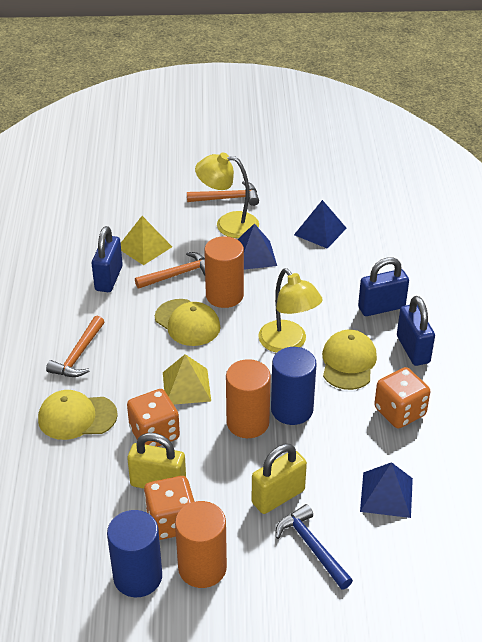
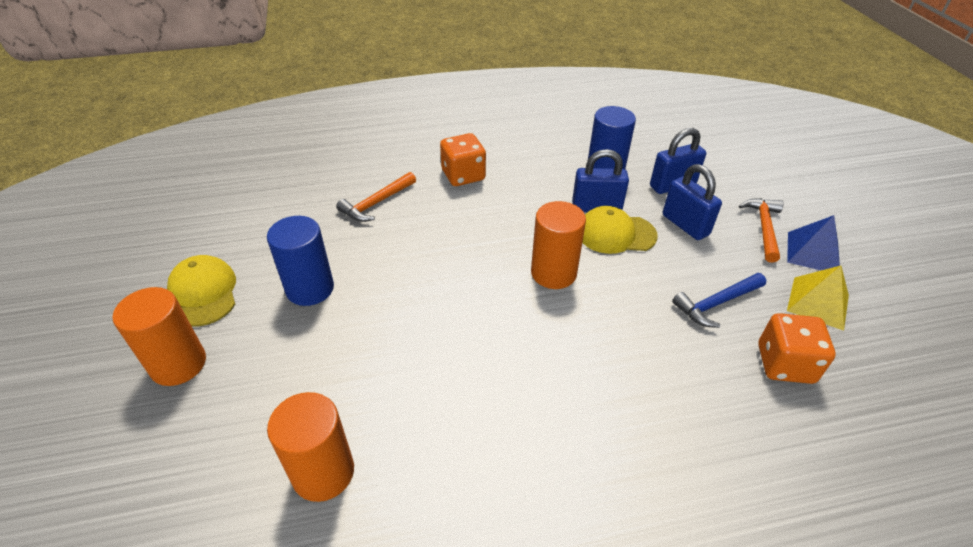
blue pyramid: 3 -> 1
orange dice: 3 -> 2
orange hammer: 3 -> 2
yellow cap: 3 -> 2
yellow lamp: 2 -> 0
yellow padlock: 2 -> 0
yellow pyramid: 2 -> 1

